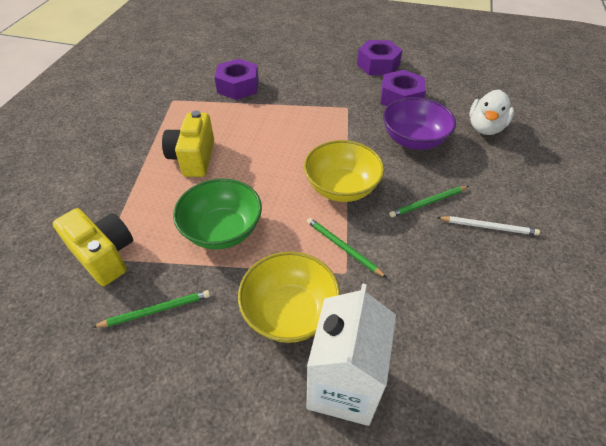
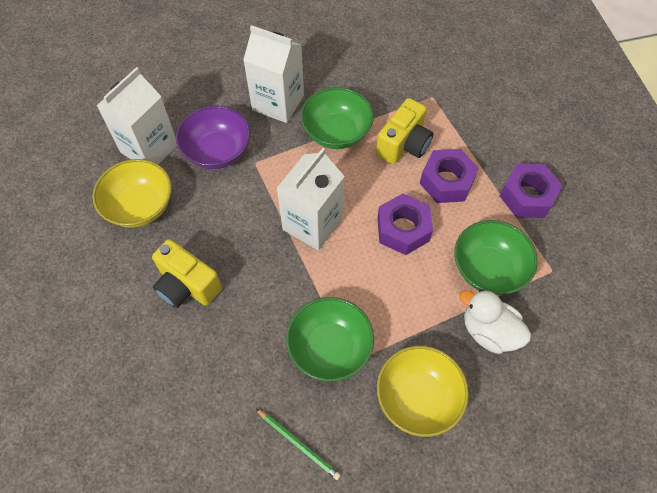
green bowl: 1 -> 3
green pencil: 3 -> 1
white carton: 1 -> 3
white pencil: 1 -> 0

